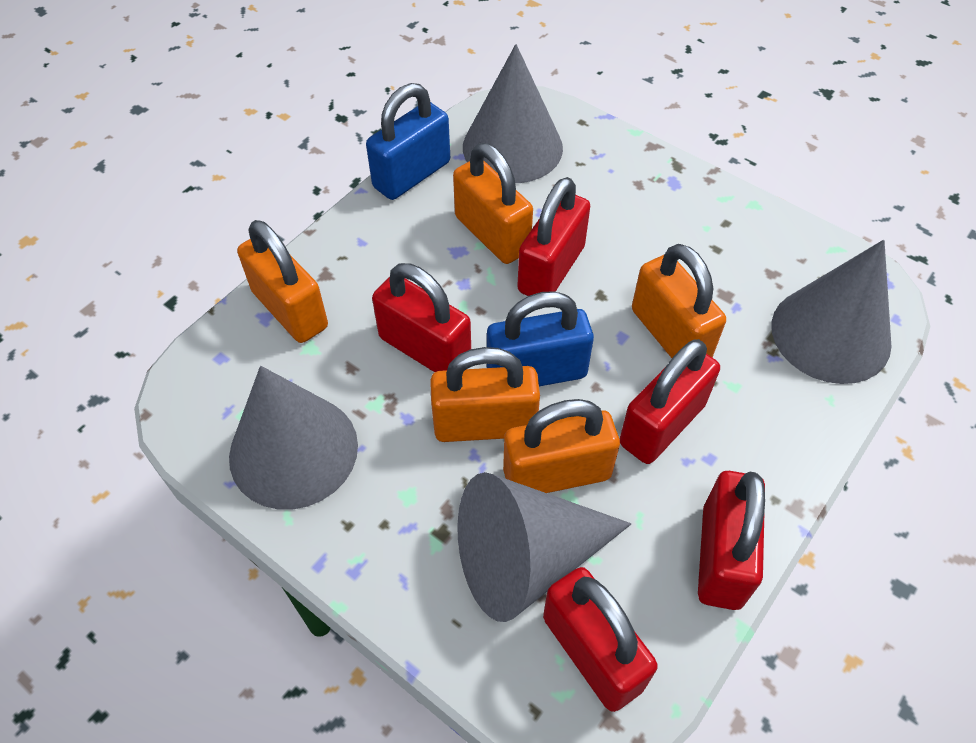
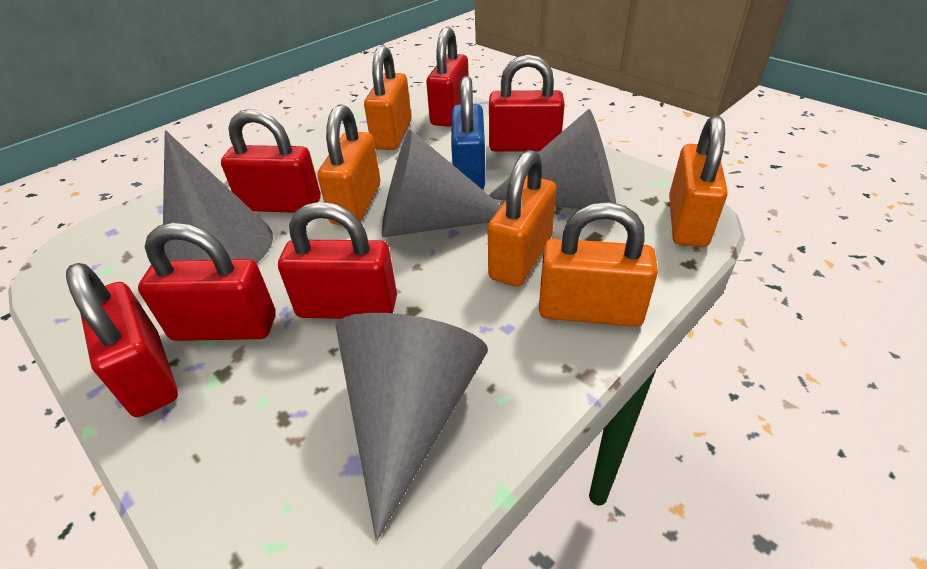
blue padlock: 2 -> 1
red padlock: 5 -> 6

